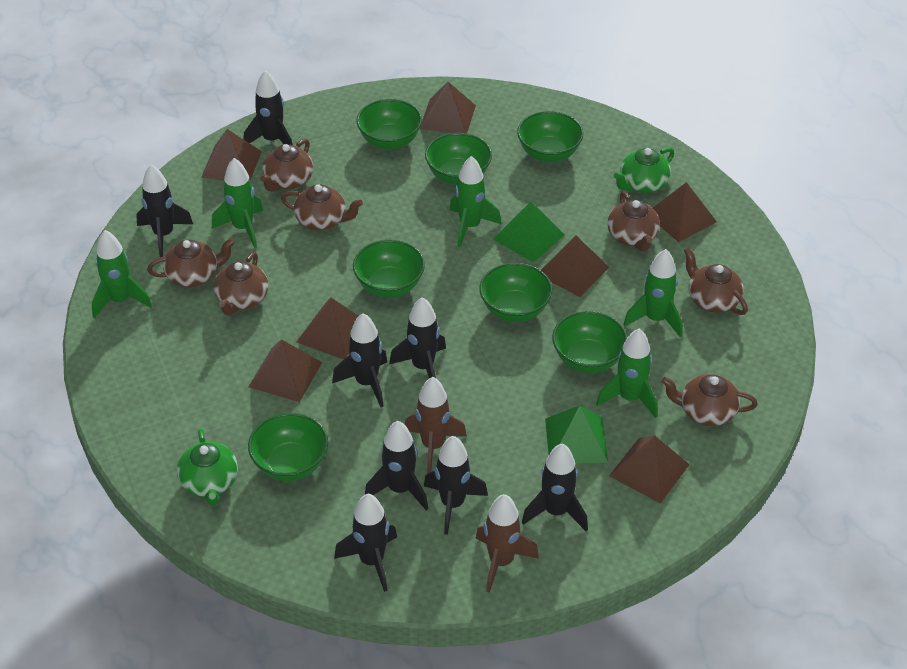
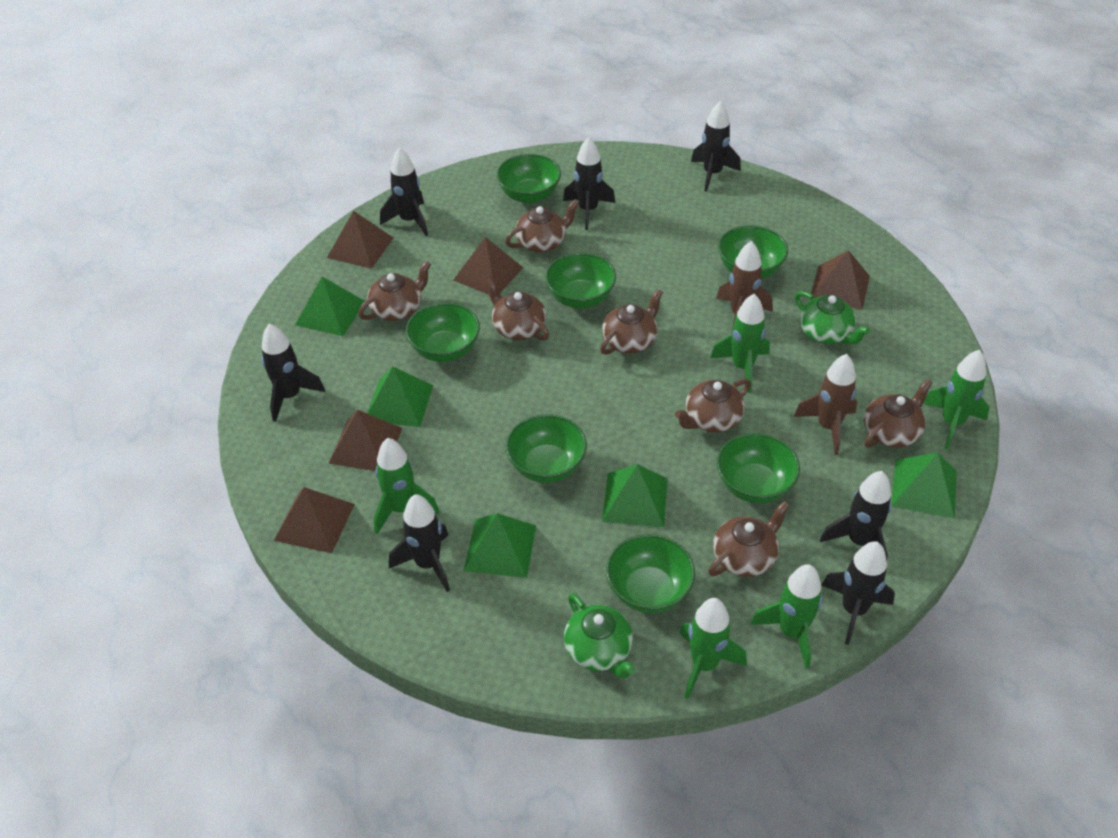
black rocket: 8 -> 7
brown pyramid: 7 -> 5
green pyramid: 2 -> 5

